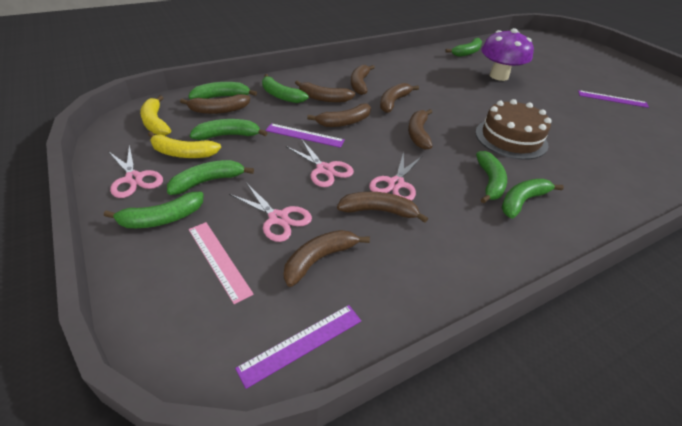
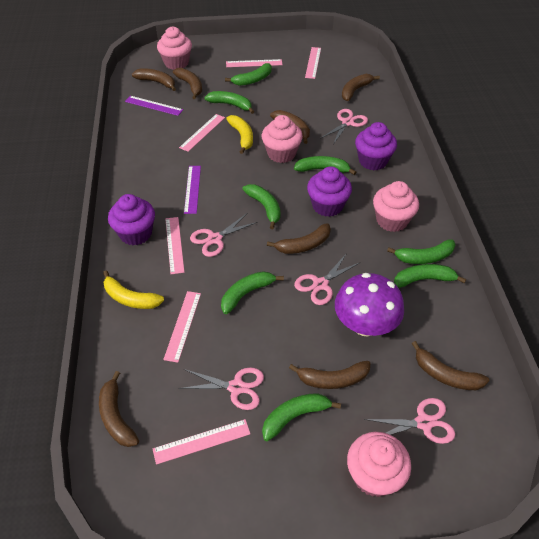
brown cake: 1 -> 0
pink cupcake: 0 -> 4
pink ruler: 1 -> 6
pink scissors: 4 -> 5
purple cupcake: 0 -> 3
purple ruler: 3 -> 2

